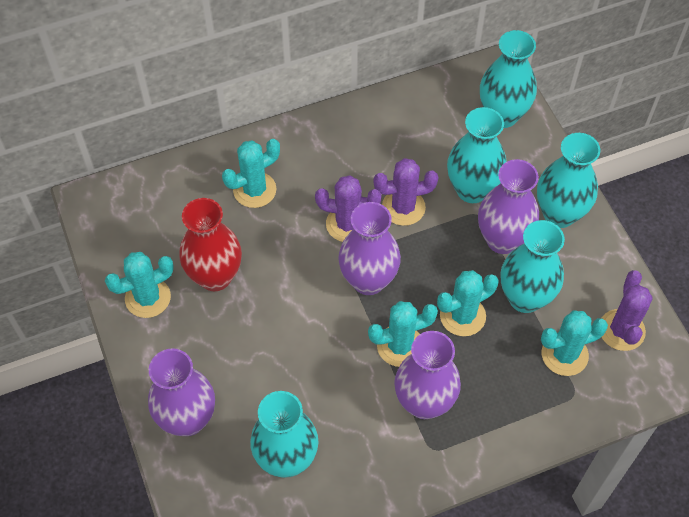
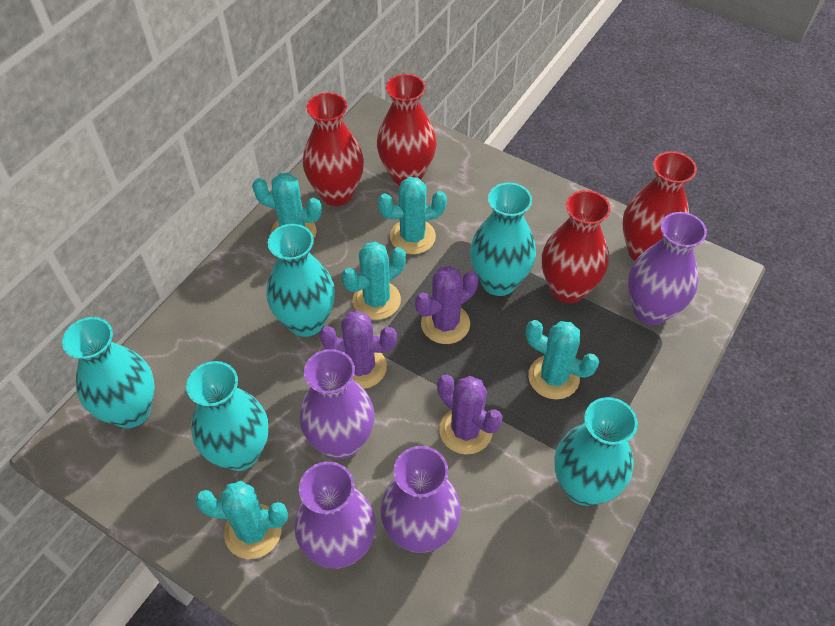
red vase: 1 -> 4

